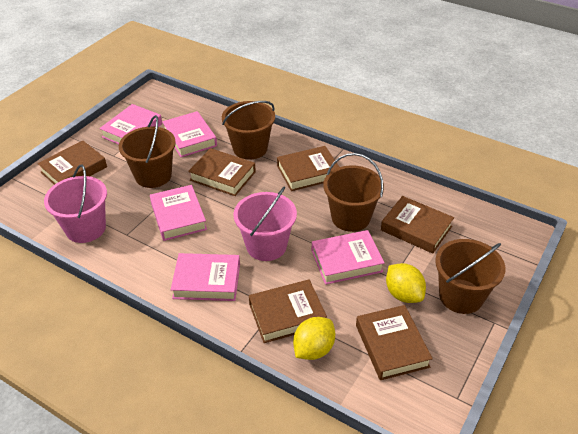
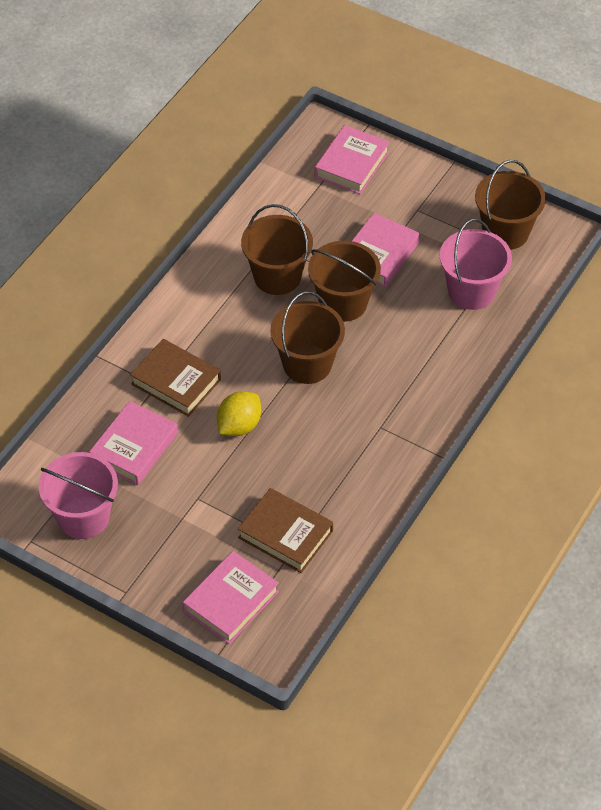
brown book: 6 -> 2
pink book: 5 -> 4
yellow lemon: 2 -> 1

